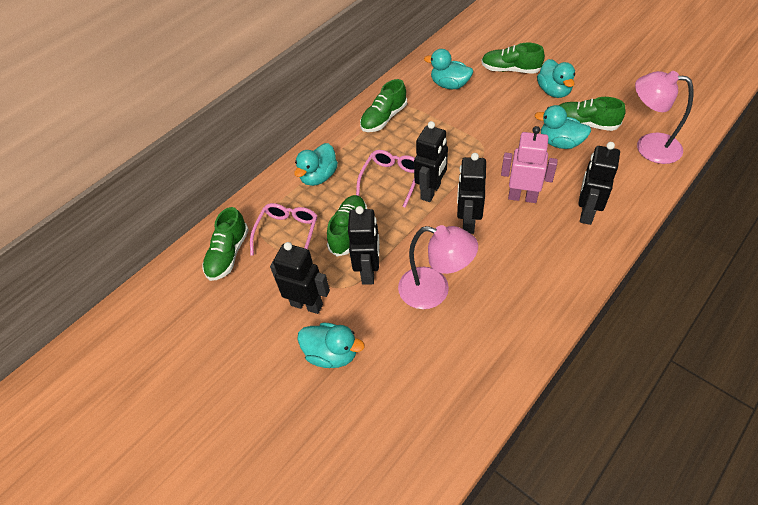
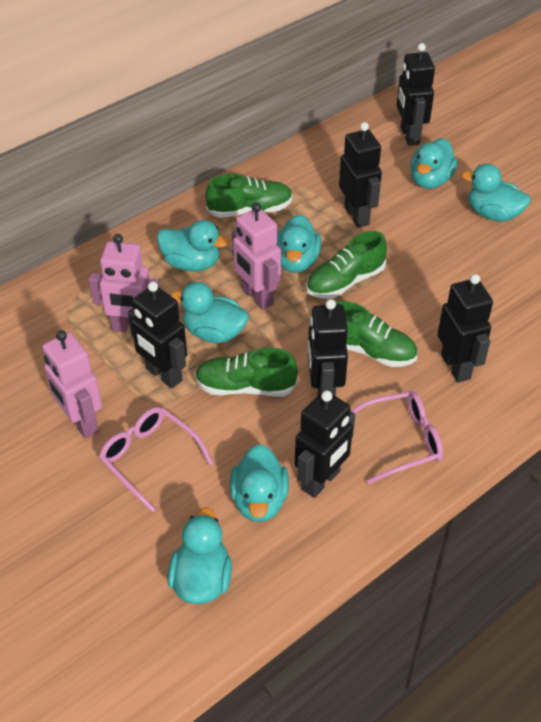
black robot: 5 -> 6
green shoe: 5 -> 4
pink lamp: 2 -> 0
pink robot: 1 -> 3
turquoise duck: 5 -> 7

